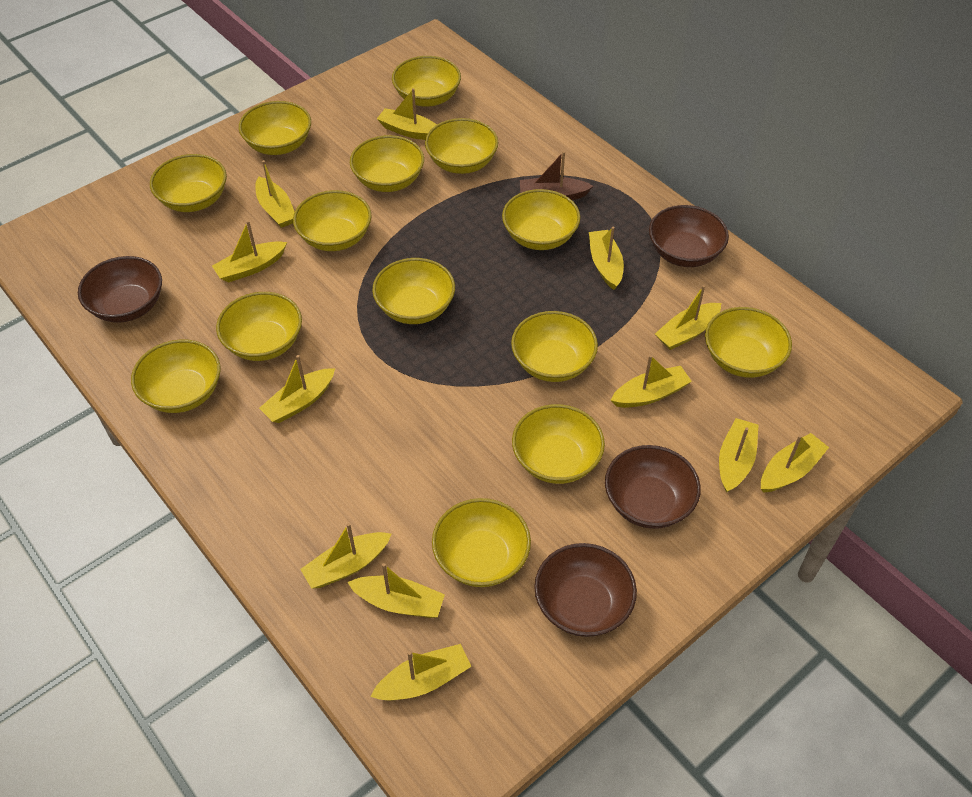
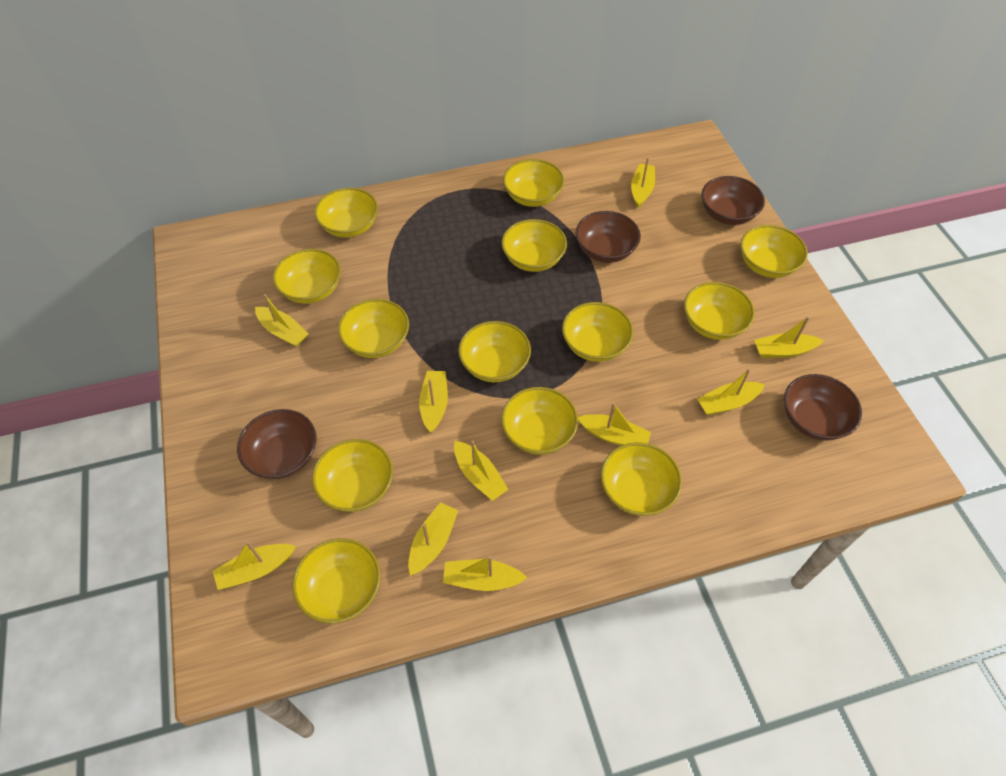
brown boat: 1 -> 0
yellow boat: 12 -> 10
yellow bowl: 14 -> 13

